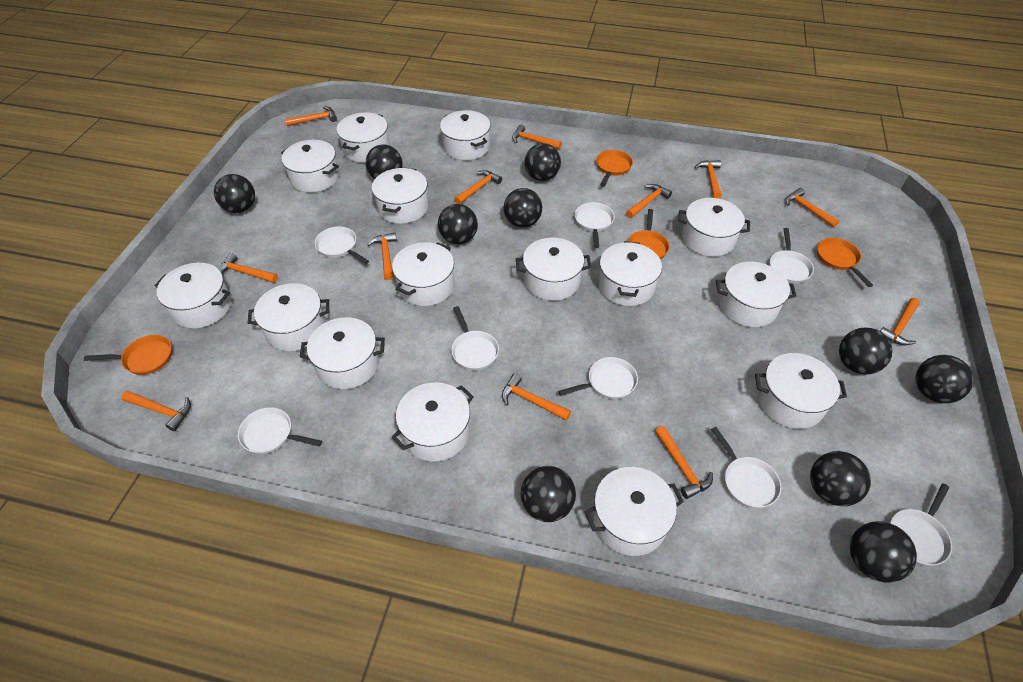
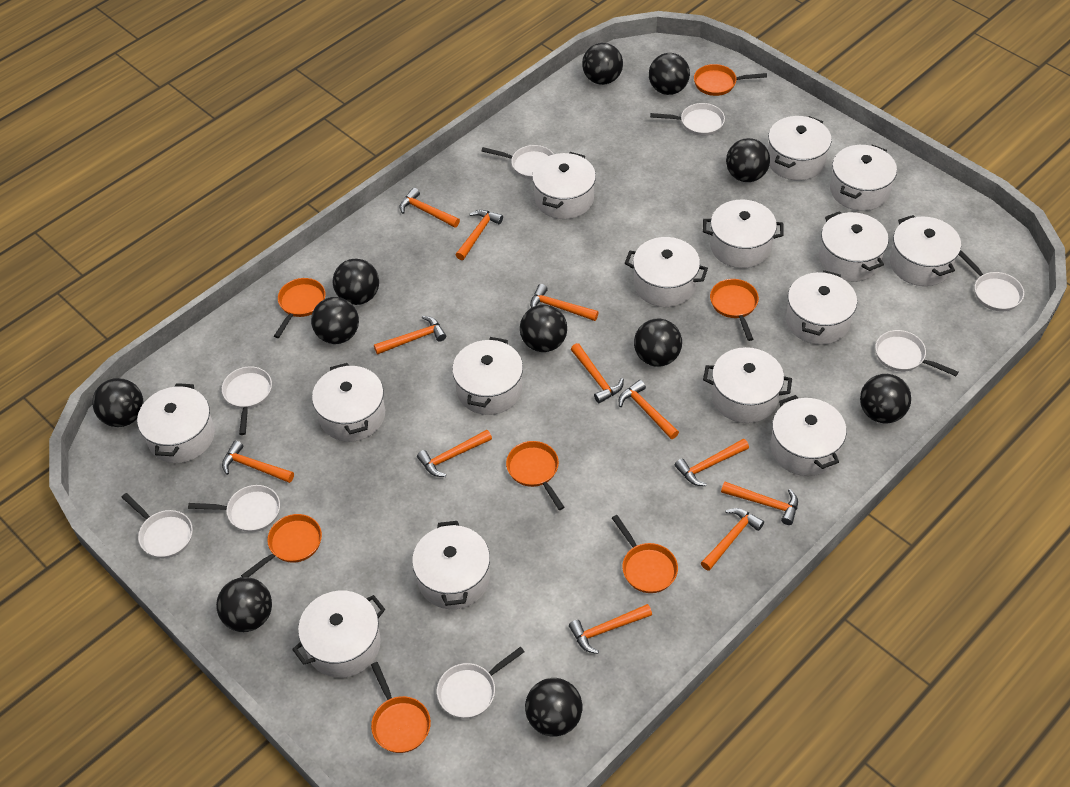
black ball: 10 -> 11
orange pan: 4 -> 7

